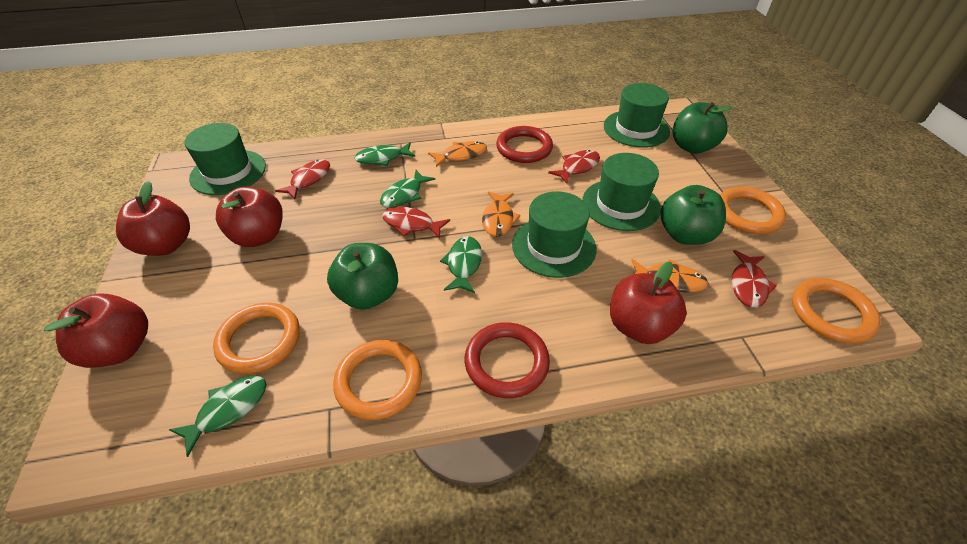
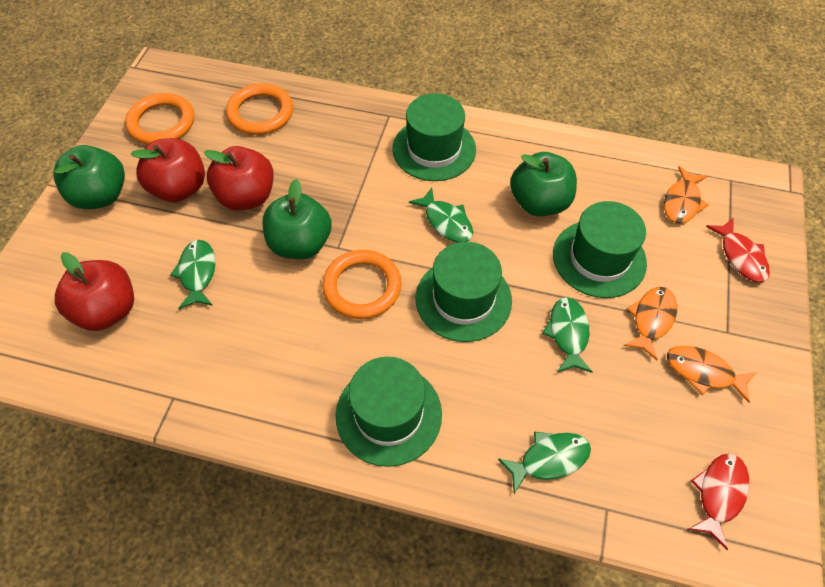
orange ring: 4 -> 3
red apple: 4 -> 3
red fish: 4 -> 2
red ring: 2 -> 0

